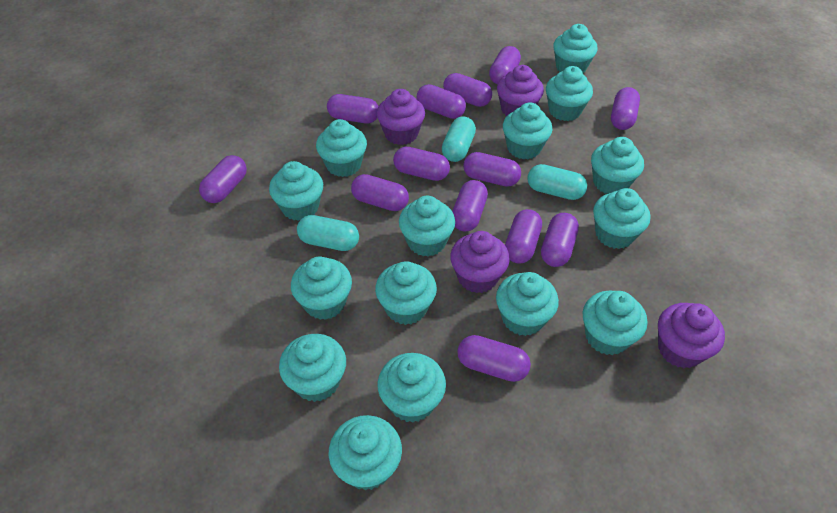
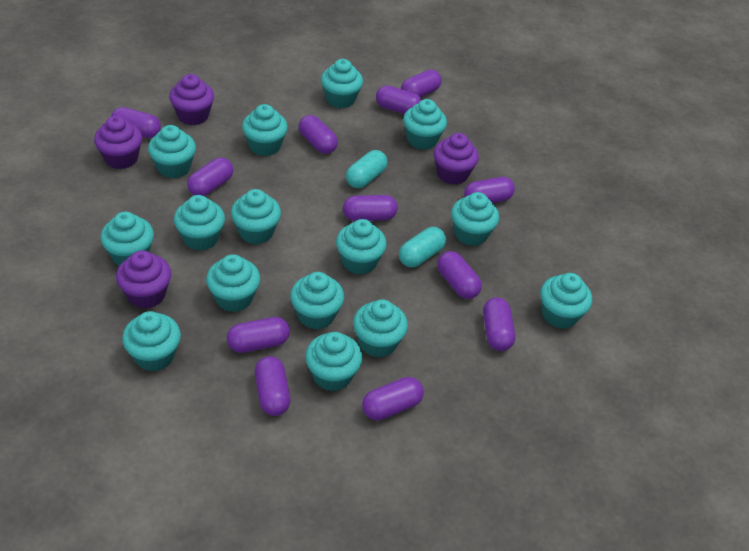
purple capsule: 13 -> 12
turquoise capsule: 3 -> 2

